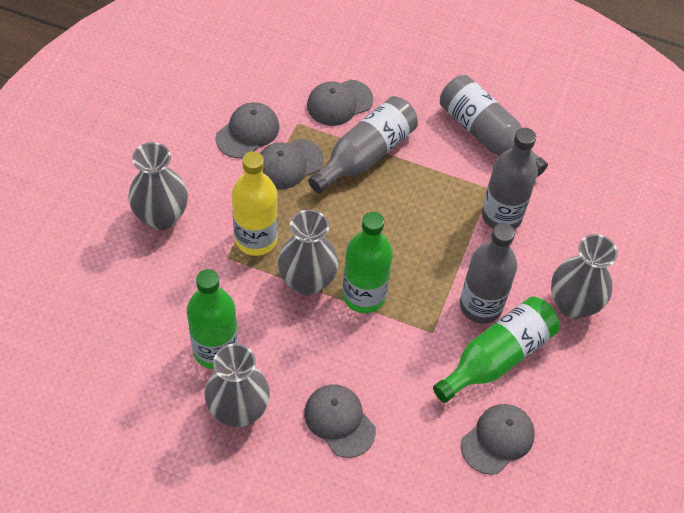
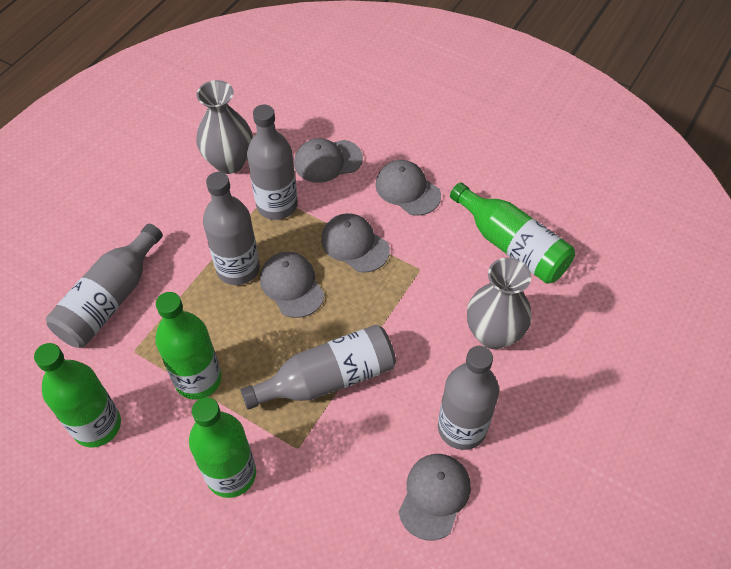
green bottle: 3 -> 4
grey bottle: 4 -> 5
grey vase: 4 -> 2
yellow bottle: 1 -> 0

